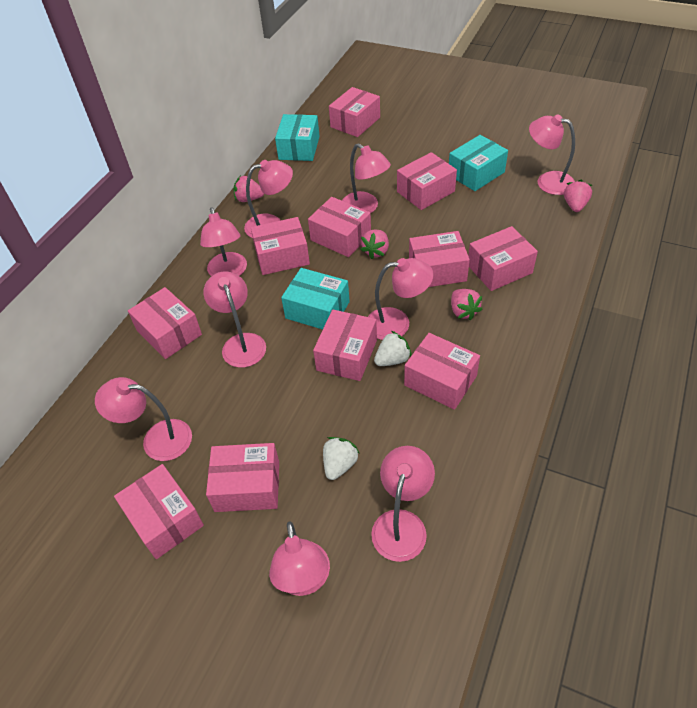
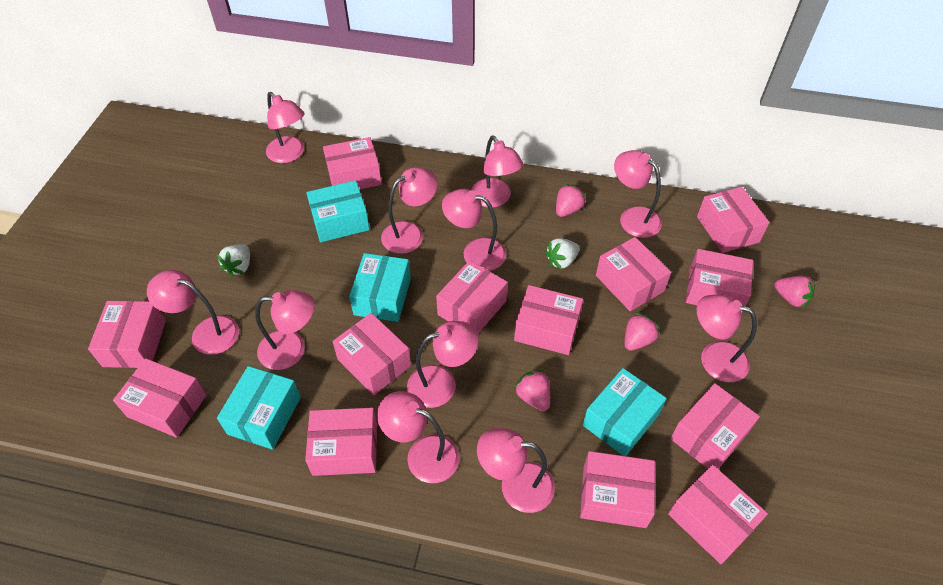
pink box: 11 -> 13
pink lamp: 9 -> 11
turquoise box: 3 -> 4

